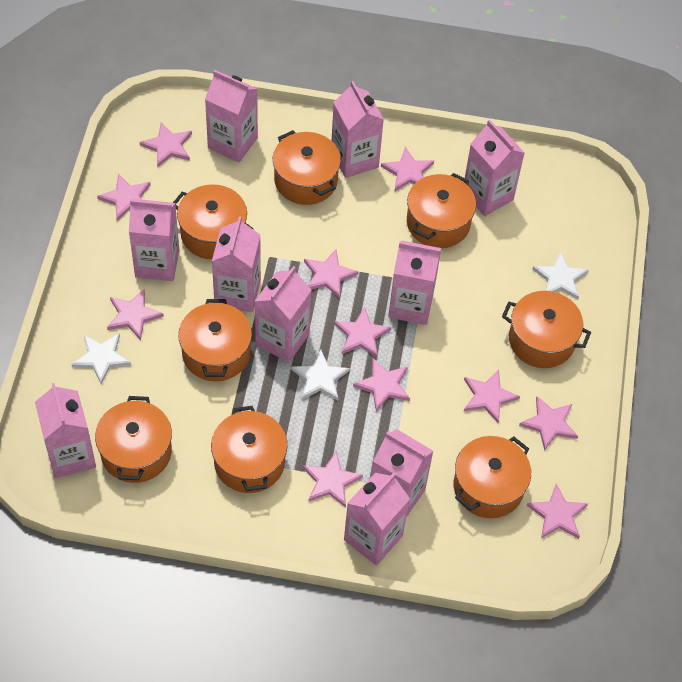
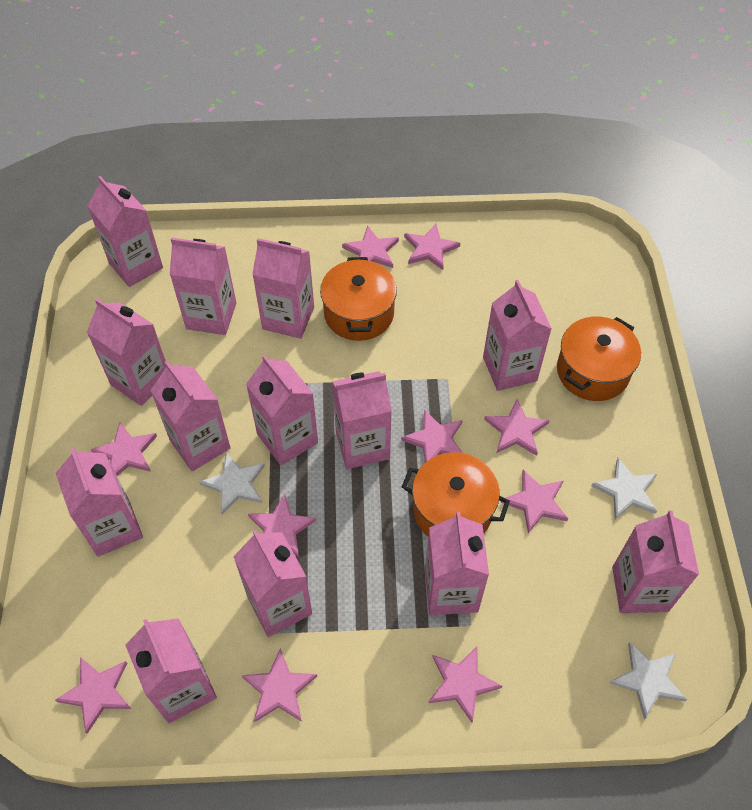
orange pot: 8 -> 3
pink carton: 10 -> 13
pink star: 11 -> 10

